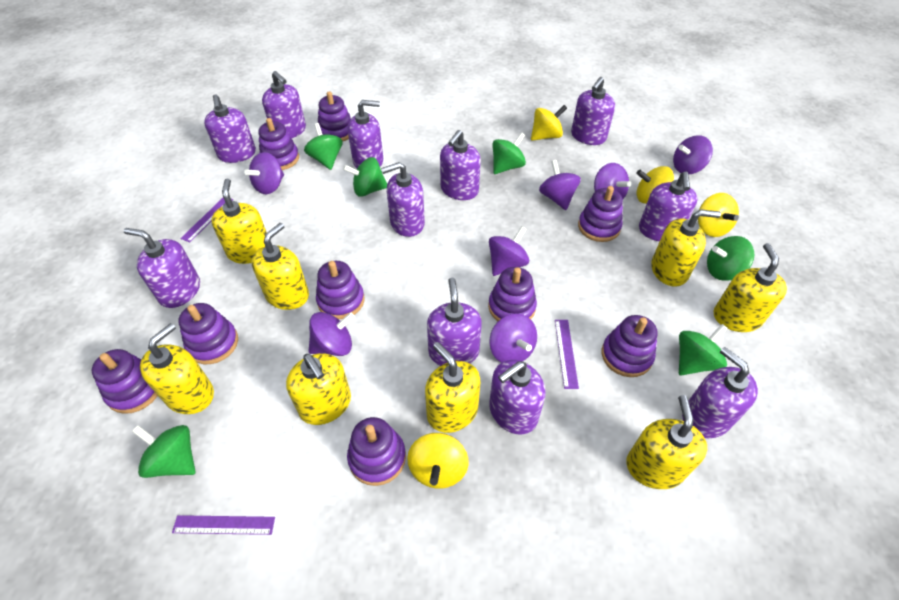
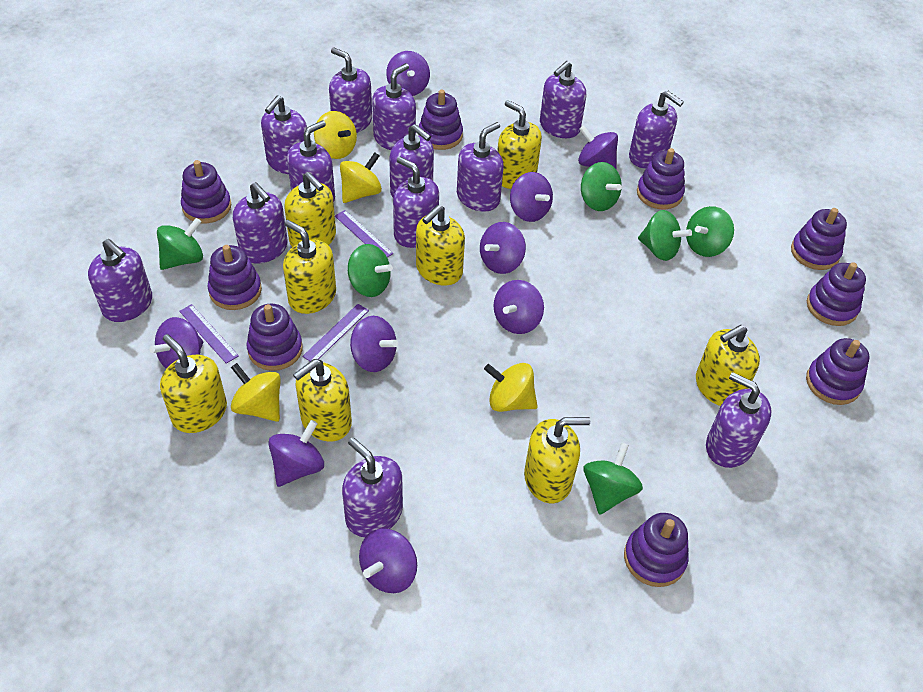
purple soap dispenser: 11 -> 13
purple spinning top: 7 -> 9

